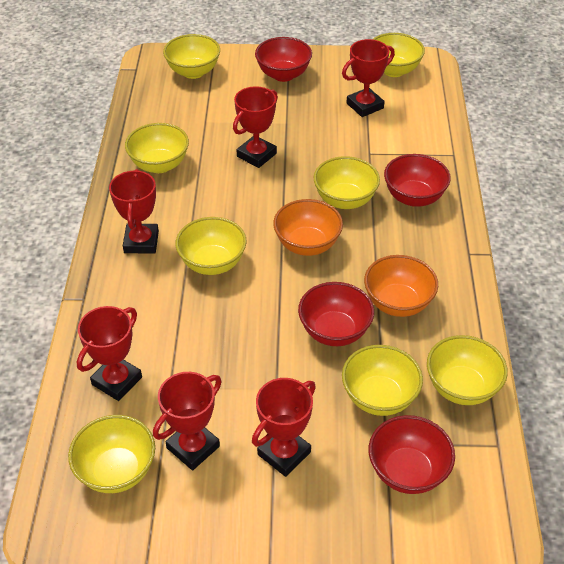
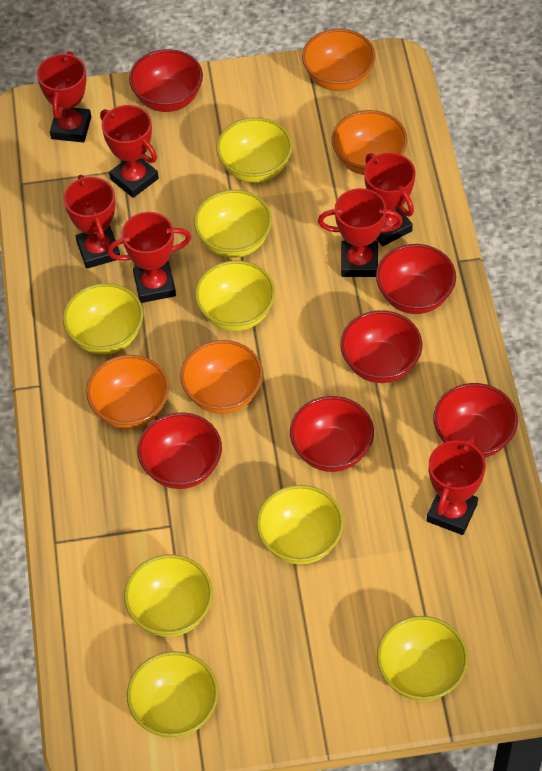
orange bowl: 2 -> 4
red bowl: 4 -> 6
red trophy: 6 -> 7

